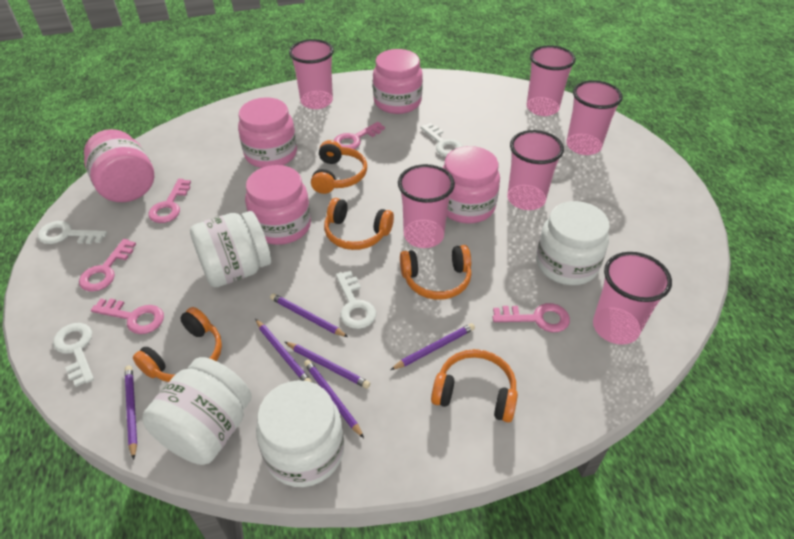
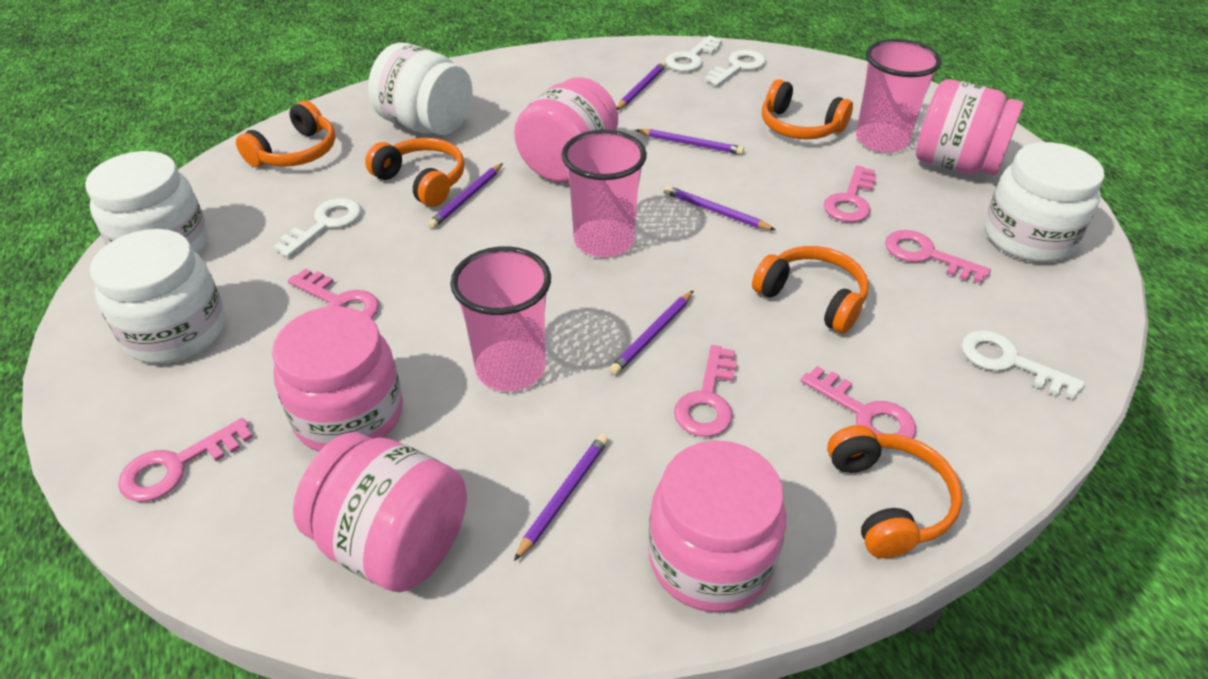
pink cup: 6 -> 3
pink key: 5 -> 6

